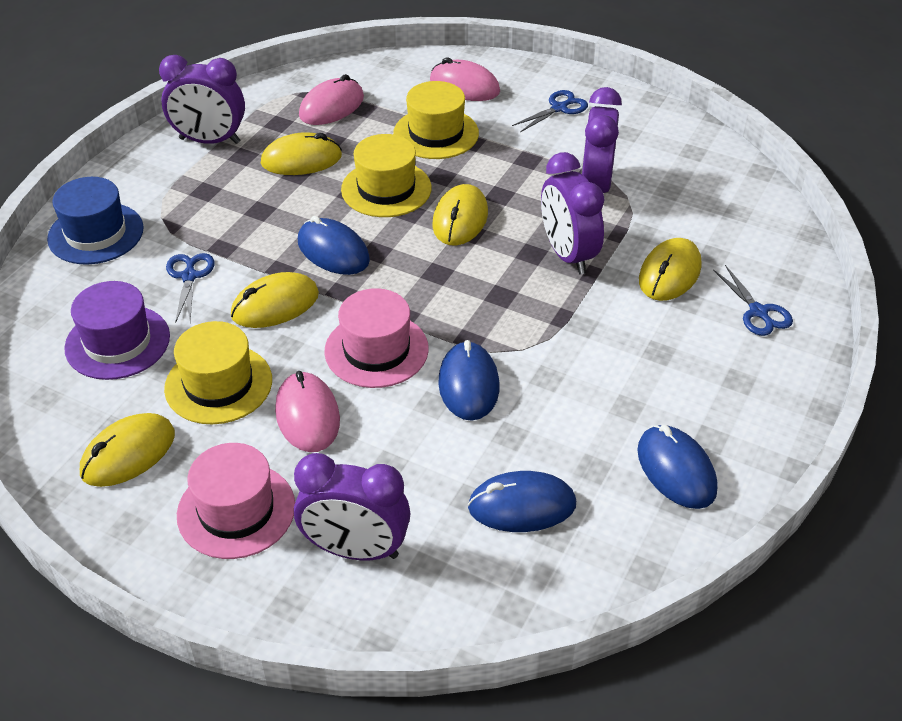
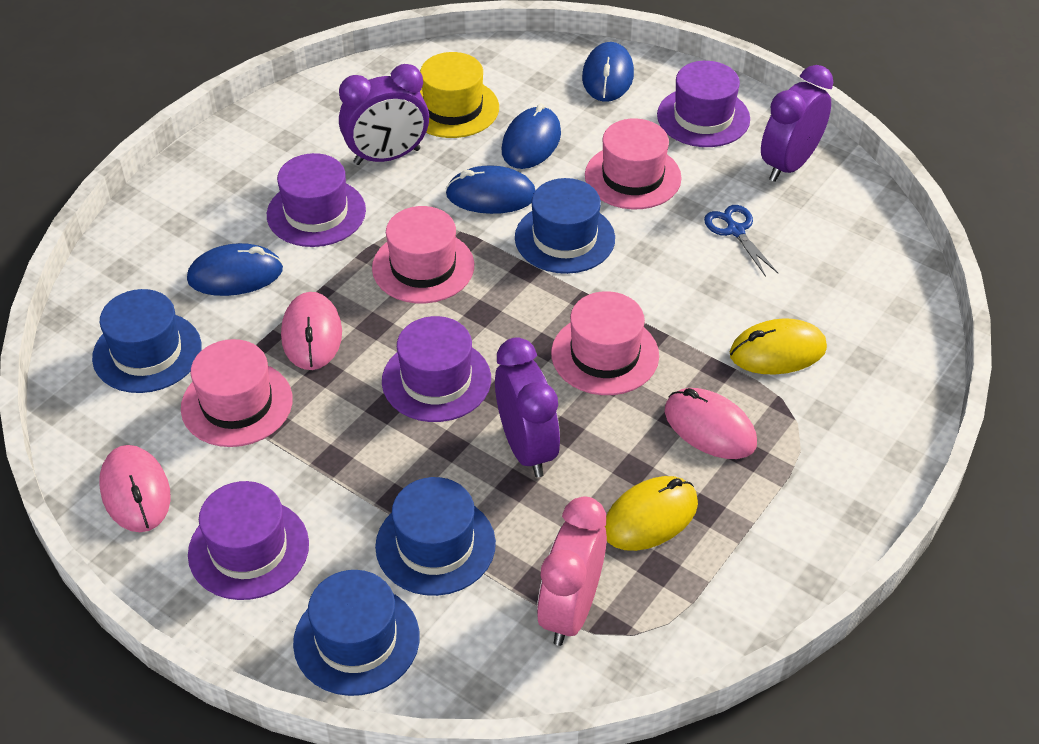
blue hat: 1 -> 4
blue scissors: 3 -> 1
pink clock: 0 -> 1
pink hat: 2 -> 4
purple clock: 4 -> 3
purple hat: 1 -> 4
yellow hat: 3 -> 1
yellow mouse: 5 -> 2

